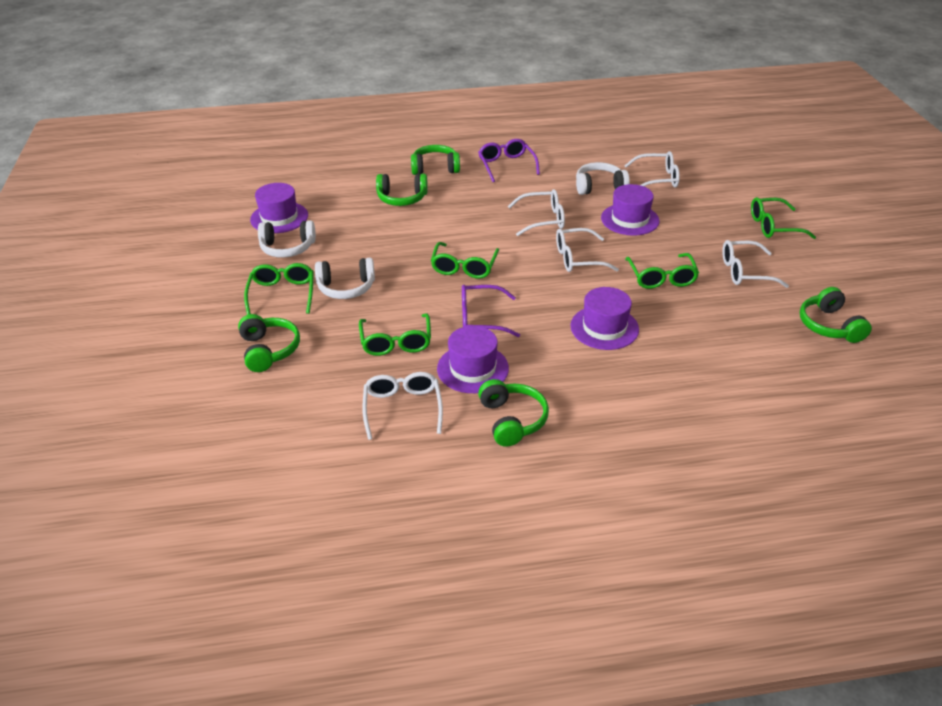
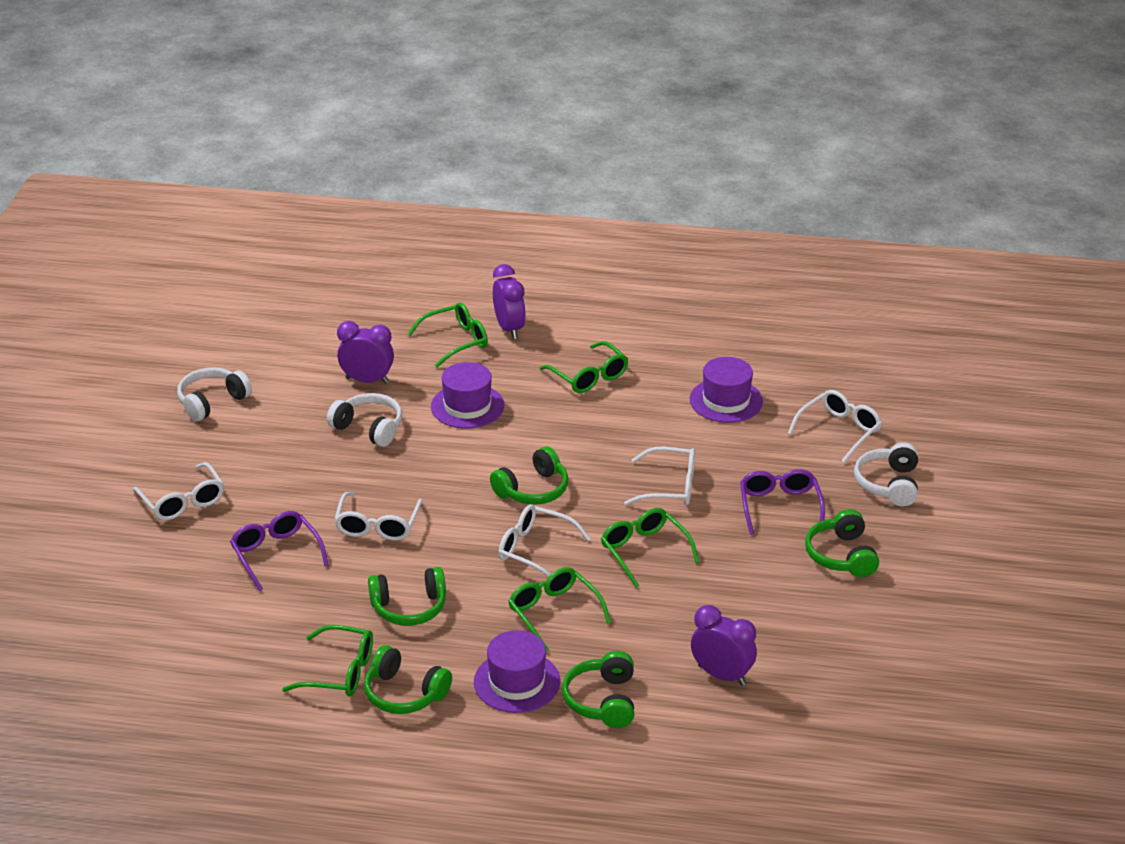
purple clock: 0 -> 3
purple hat: 4 -> 3

